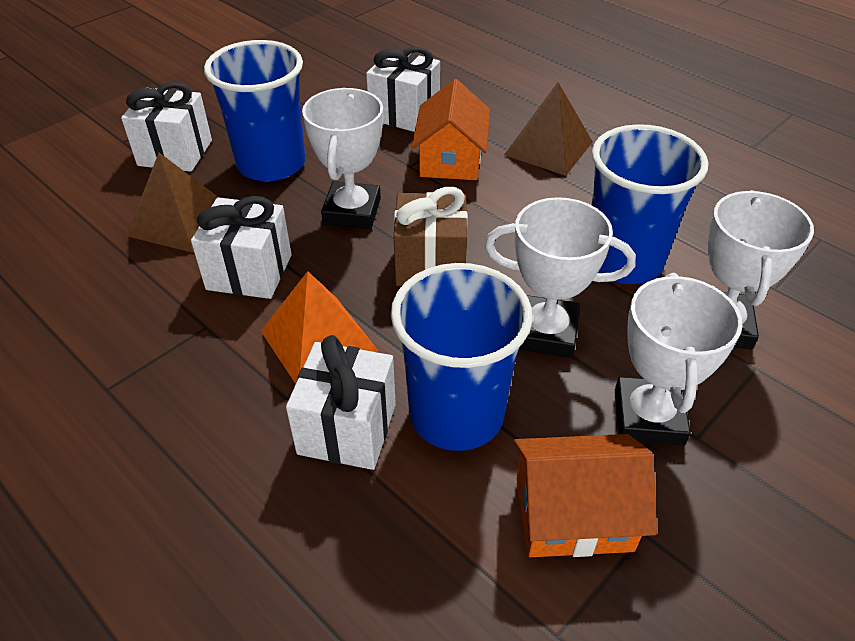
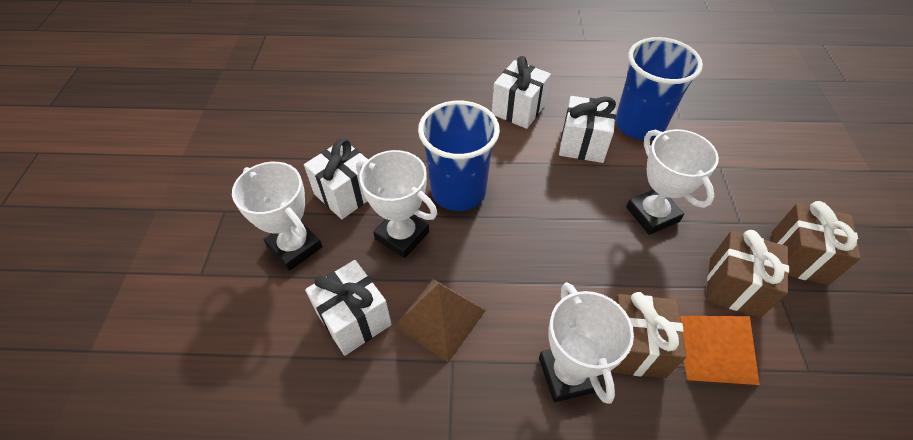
blue cup: 3 -> 2
brown gift: 1 -> 3
brown pyramid: 2 -> 1
orange house: 2 -> 0

